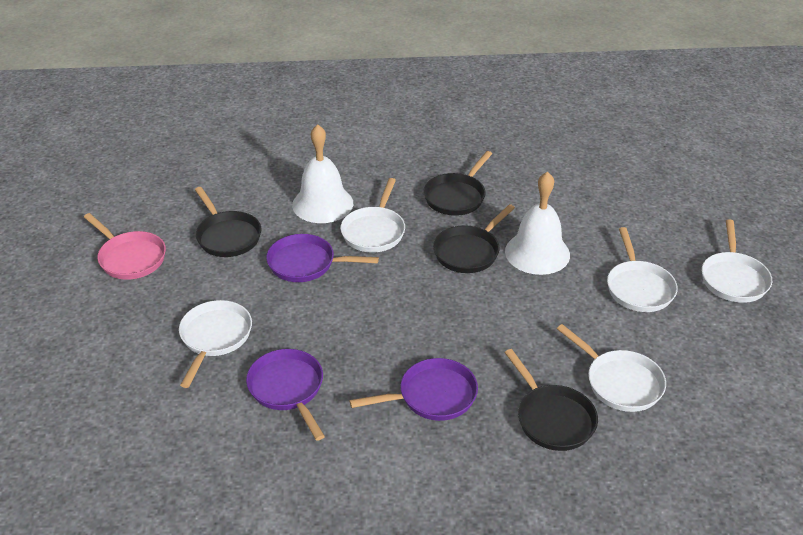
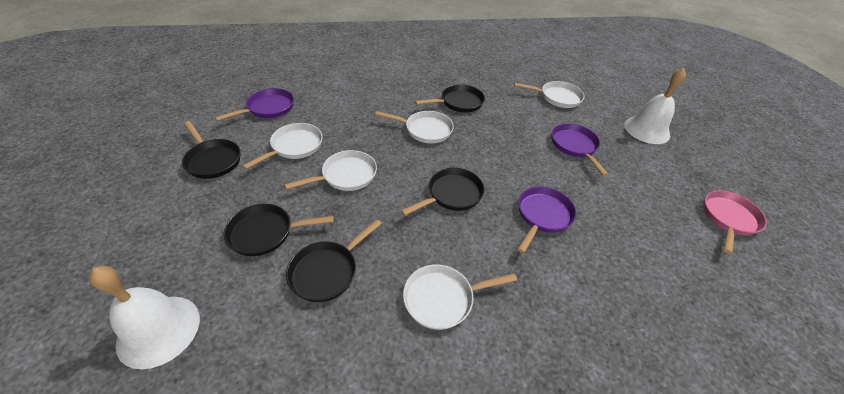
black pan: 4 -> 5

